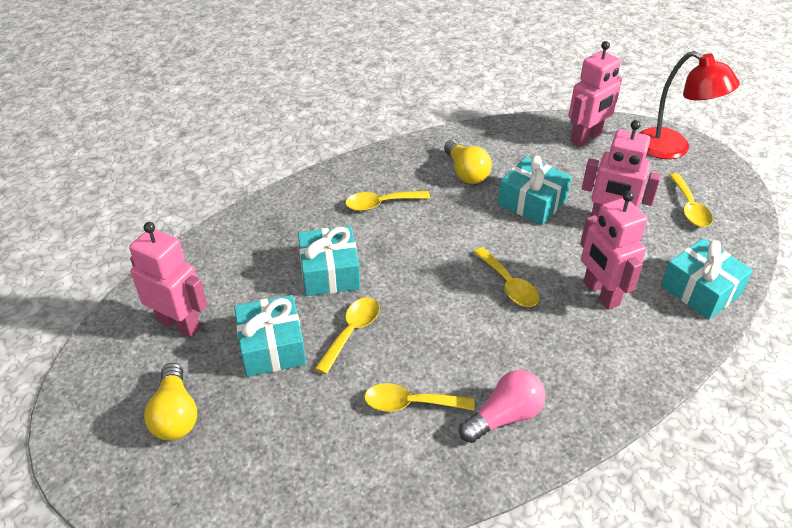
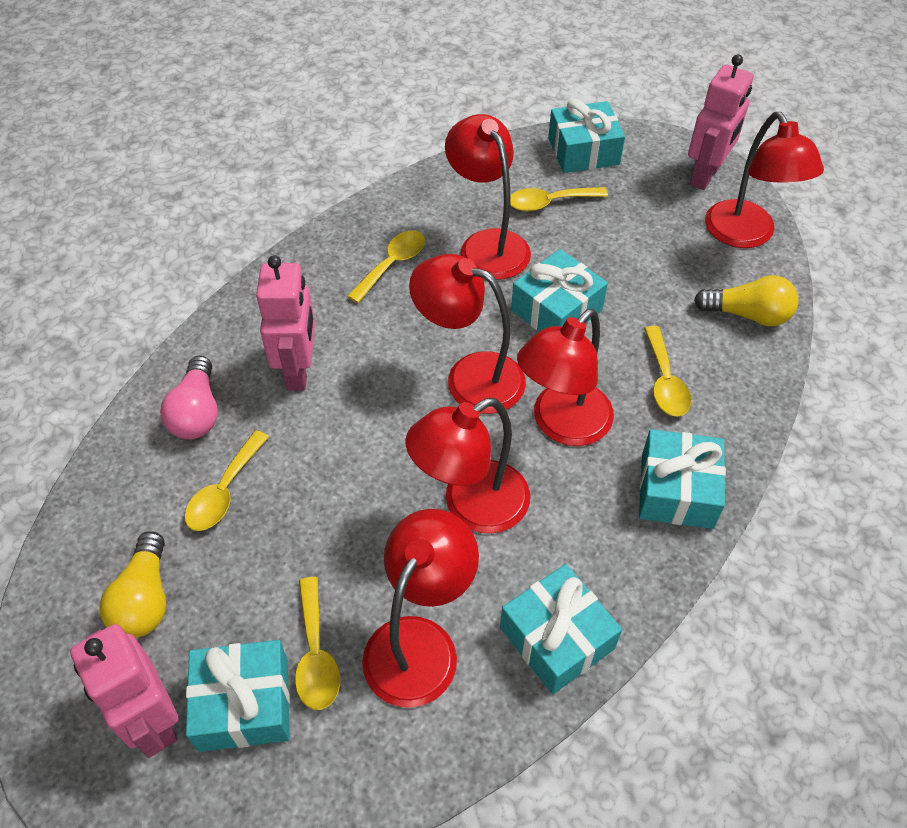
pink robot: 4 -> 3
red lamp: 1 -> 6
turquoise gift: 4 -> 5

